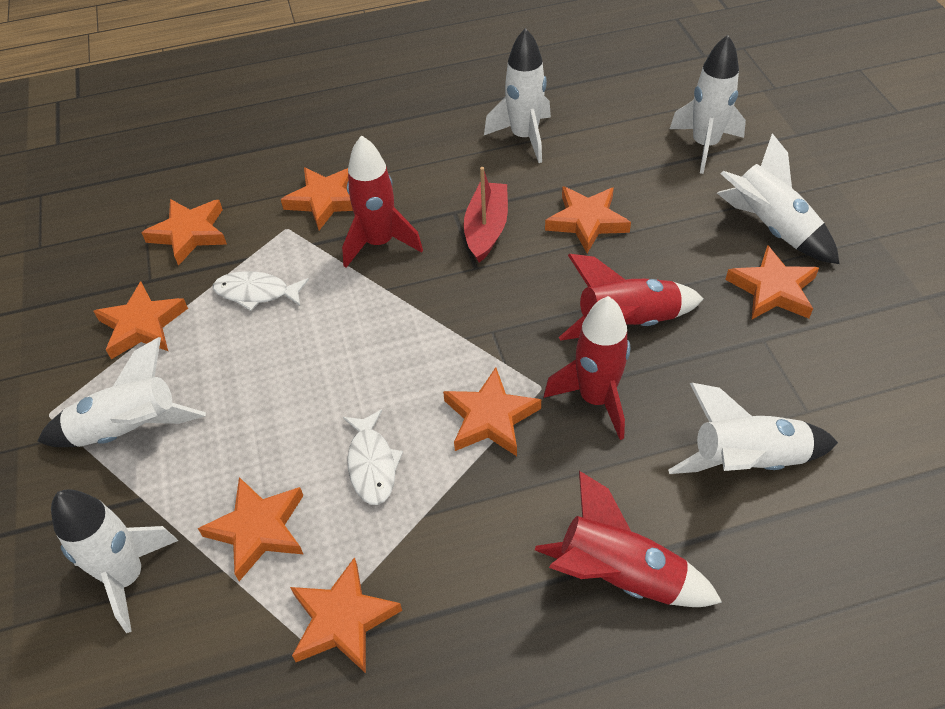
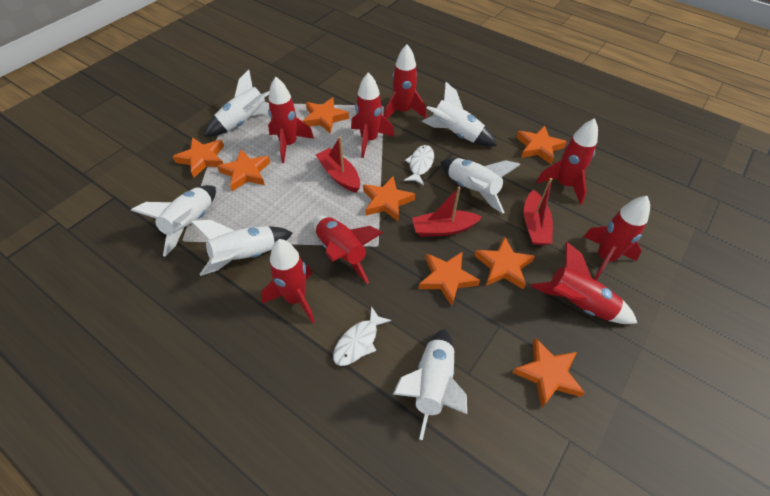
red boat: 1 -> 3
red rocket: 4 -> 8

